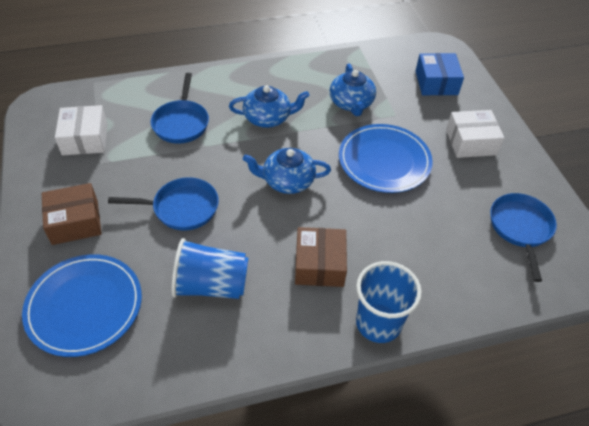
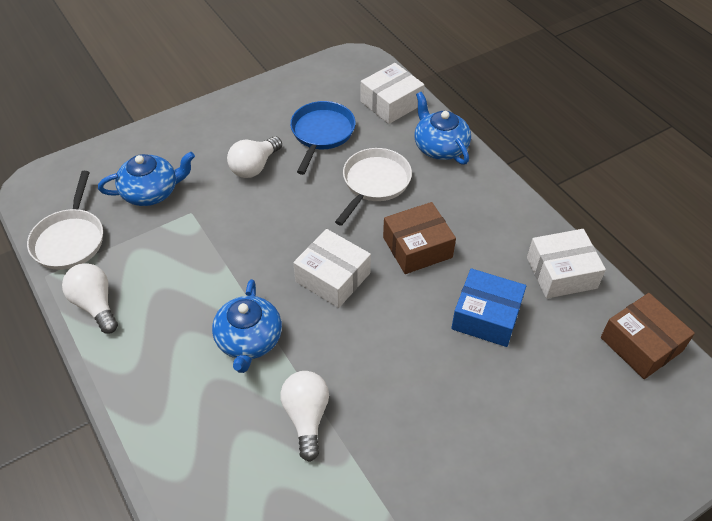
blue cup: 2 -> 0
blue pan: 3 -> 1
blue plate: 2 -> 0
white box: 2 -> 3
white light bulb: 0 -> 3
white pan: 0 -> 2

